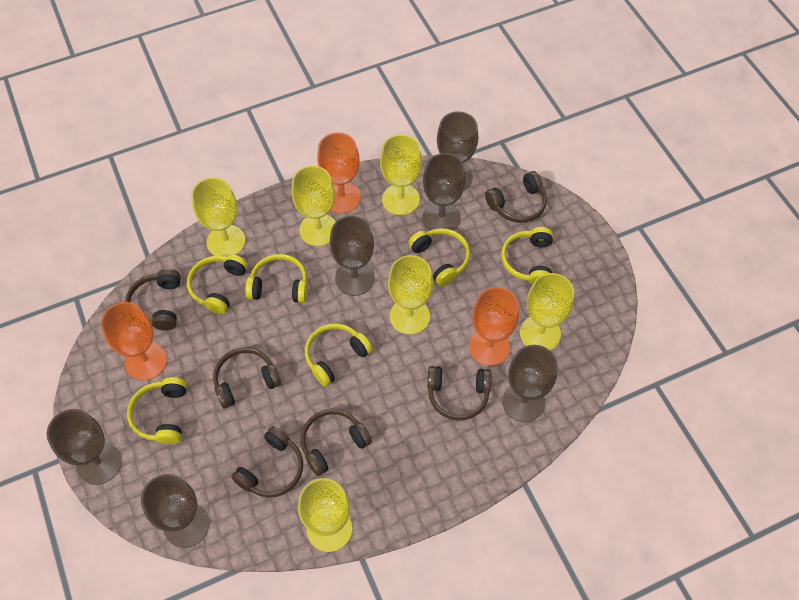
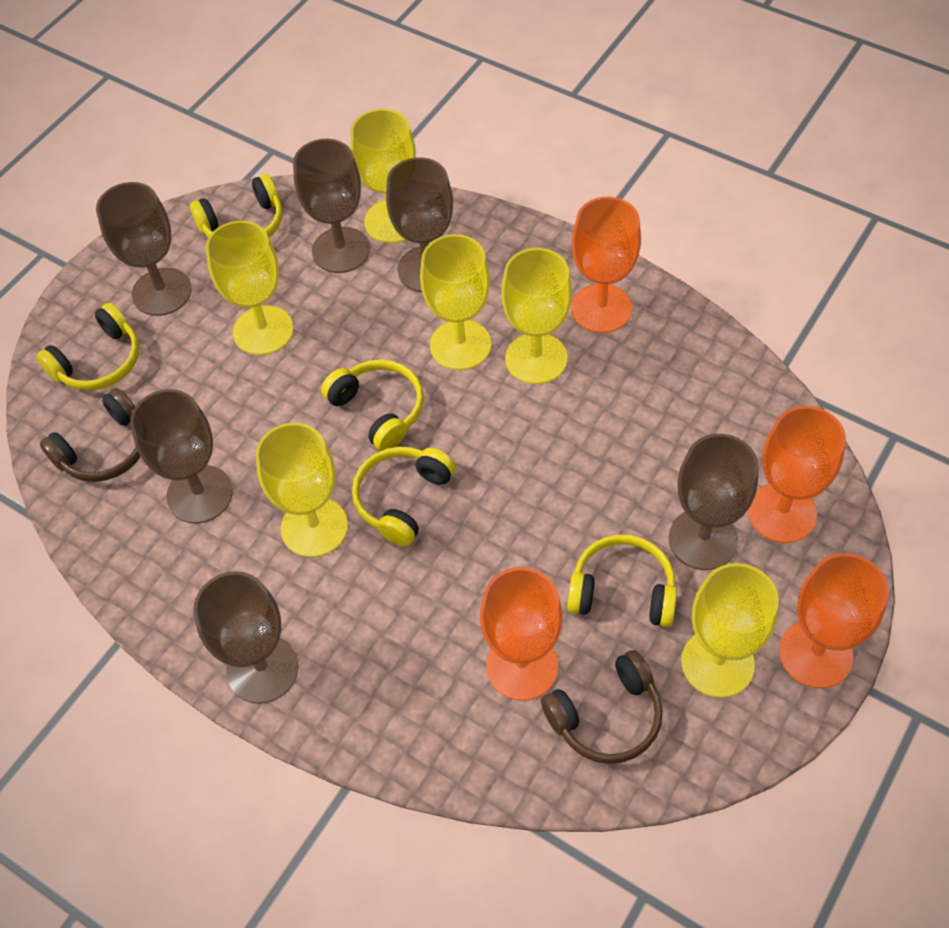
brown headphones: 6 -> 2
orange goblet: 3 -> 4
yellow headphones: 6 -> 5

